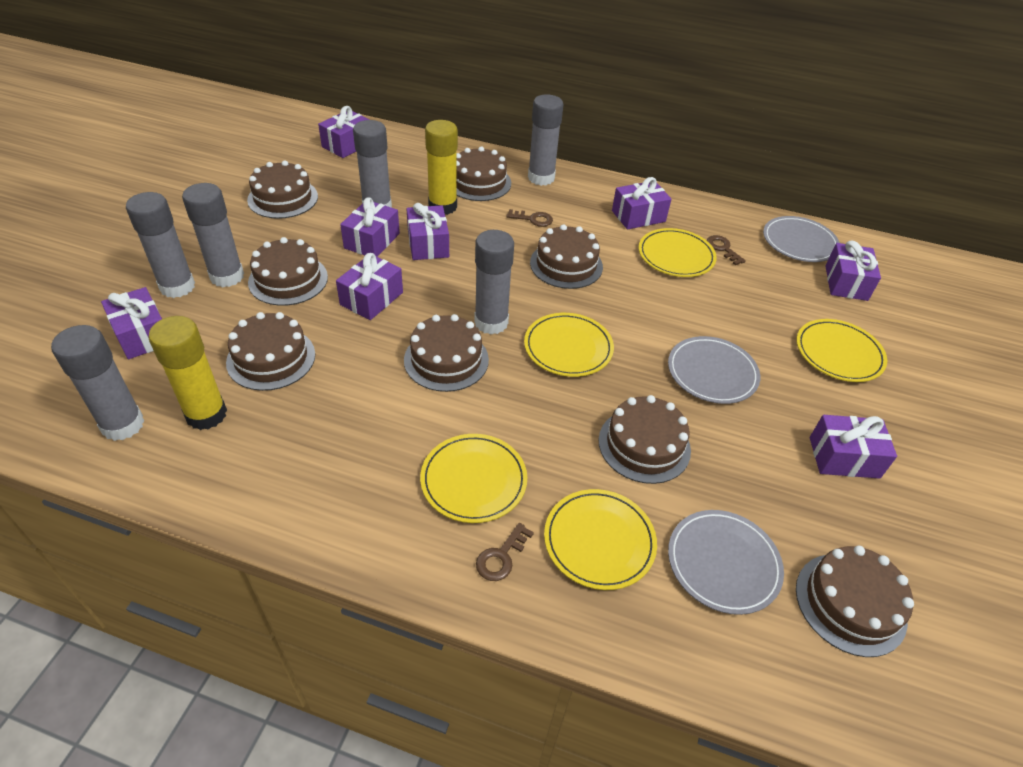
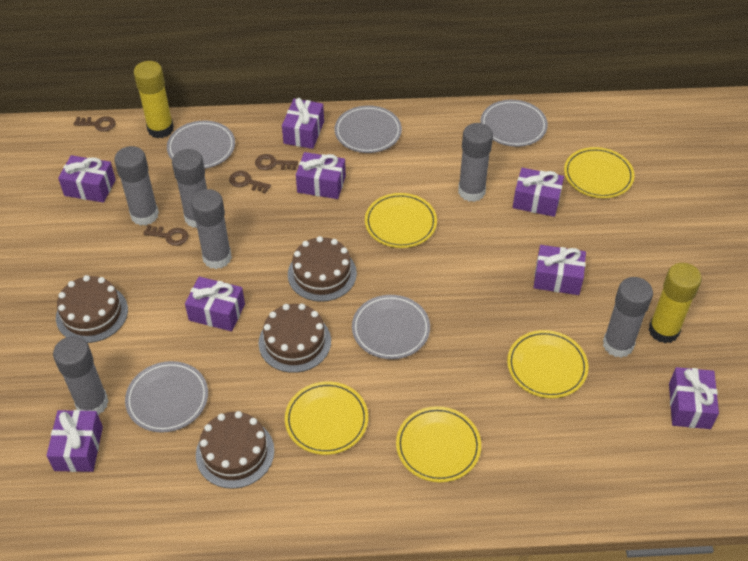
brown cake: 8 -> 4
brown key: 3 -> 4
grey plate: 3 -> 5

